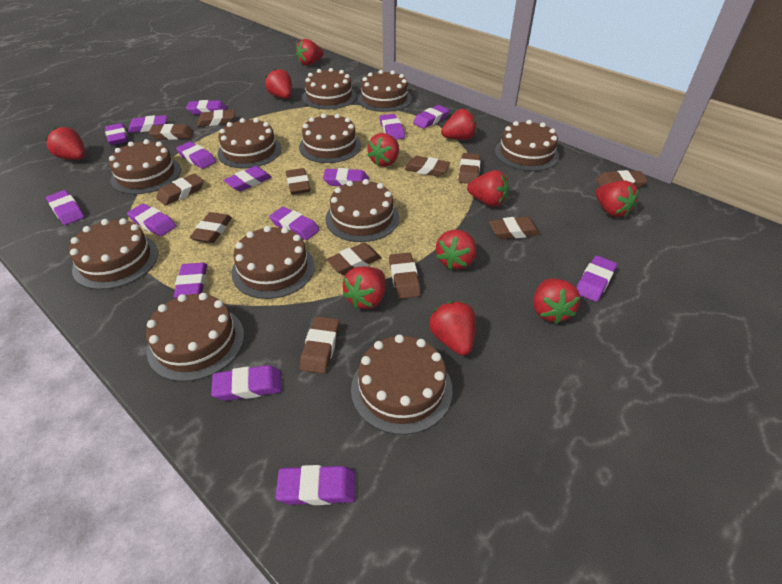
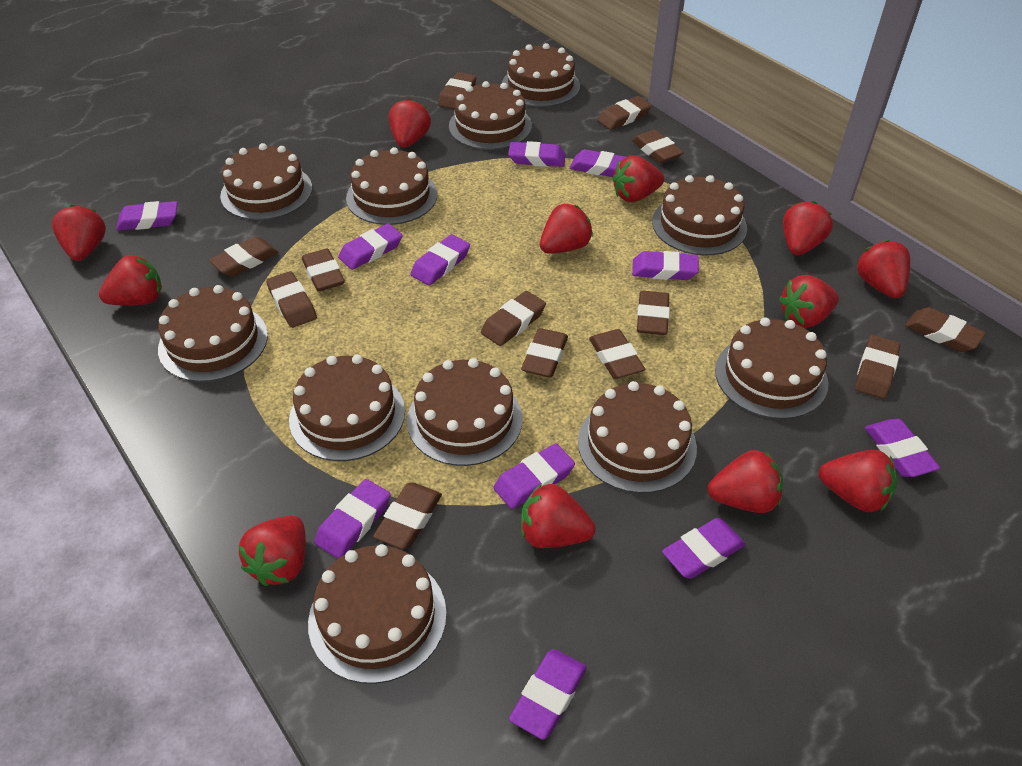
brown eraser: 12 -> 13
purple eraser: 15 -> 11
red strawberry: 11 -> 12

